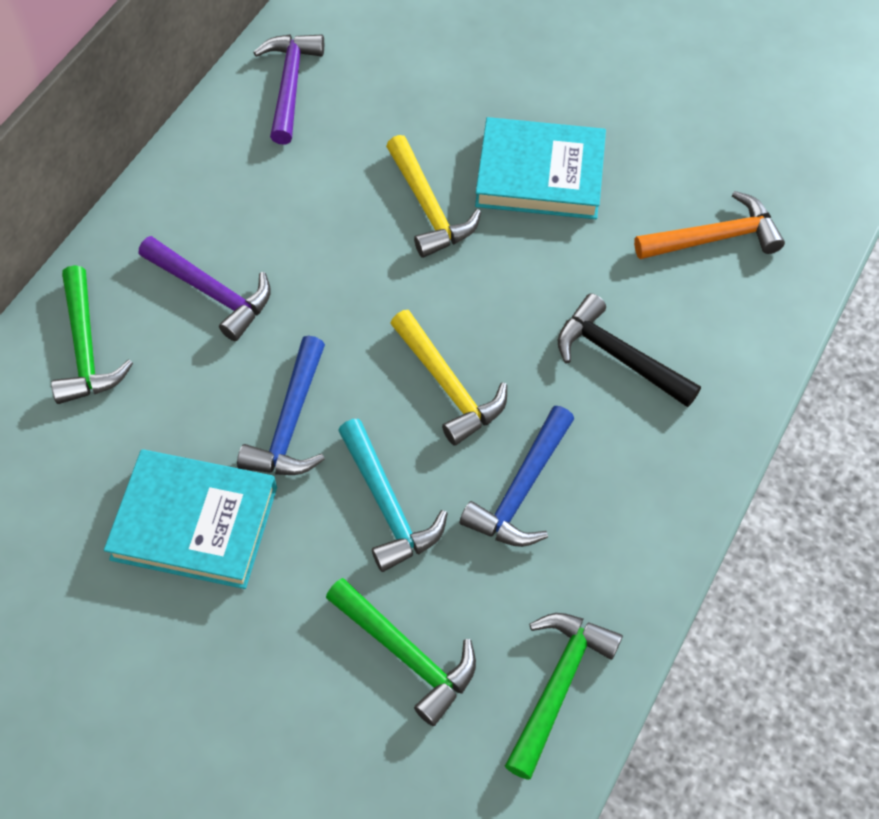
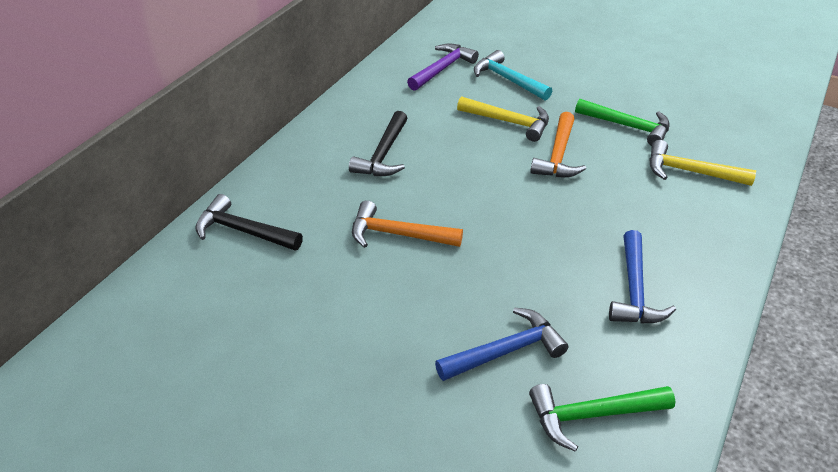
black hammer: 1 -> 2
green hammer: 3 -> 2
orange hammer: 1 -> 2
purple hammer: 2 -> 1
turquoise book: 2 -> 0

